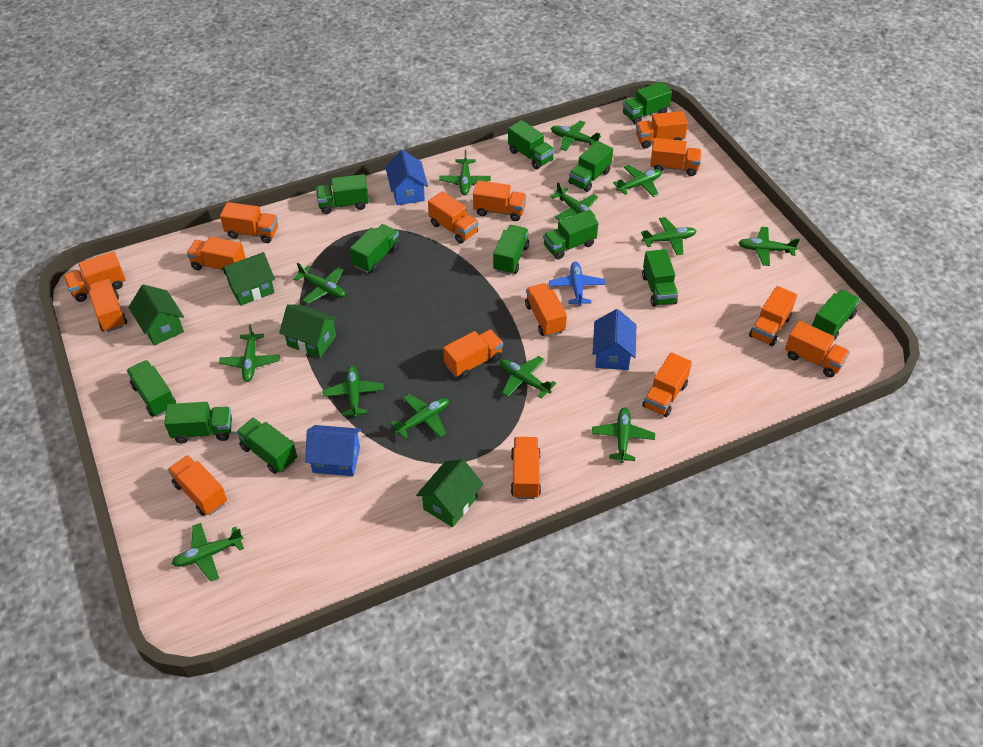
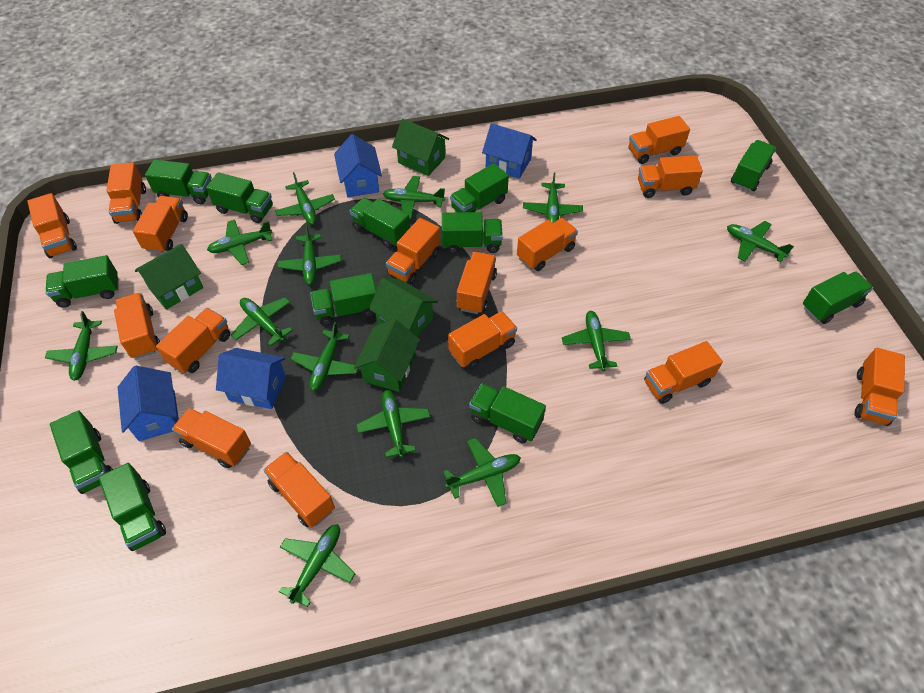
blue house: 3 -> 4
blue plane: 1 -> 0

